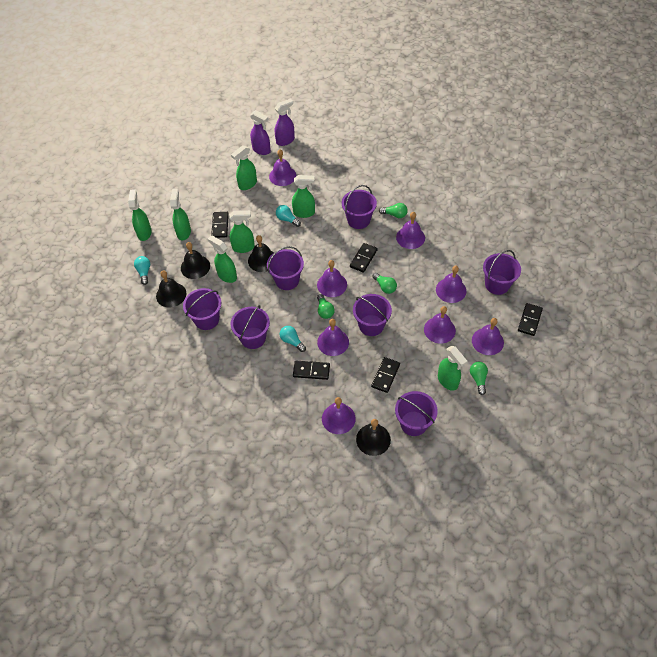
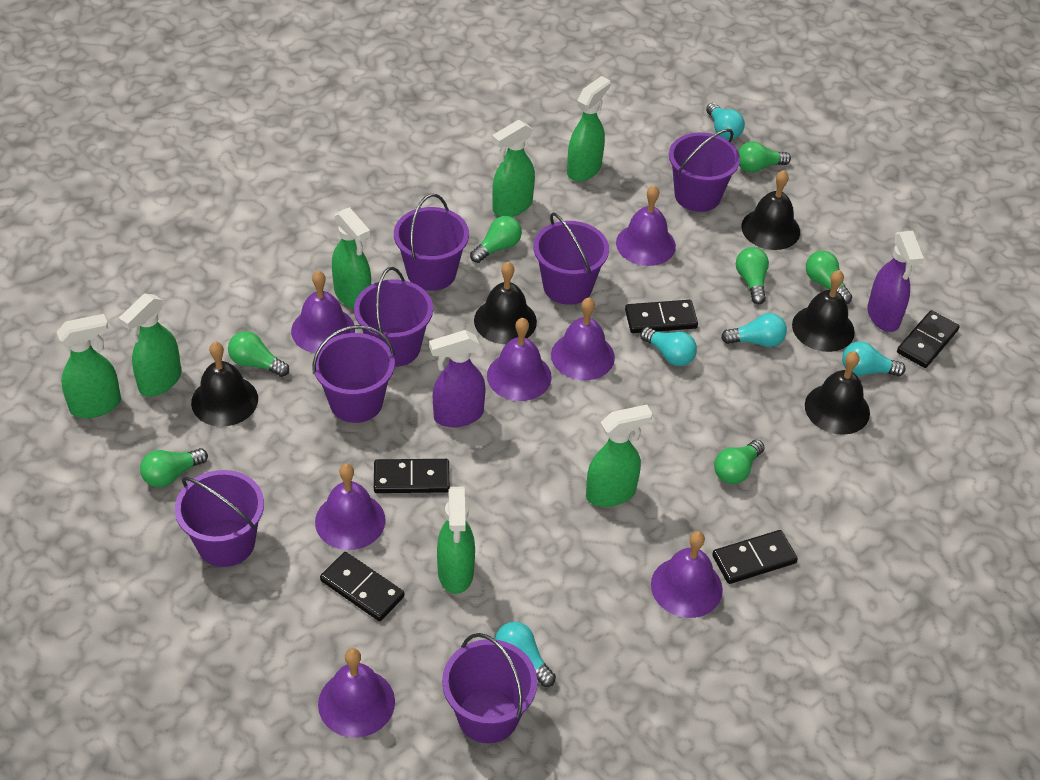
black bell: 4 -> 5
green light bulb: 4 -> 7
purple bell: 8 -> 7
turquoise light bulb: 3 -> 5

